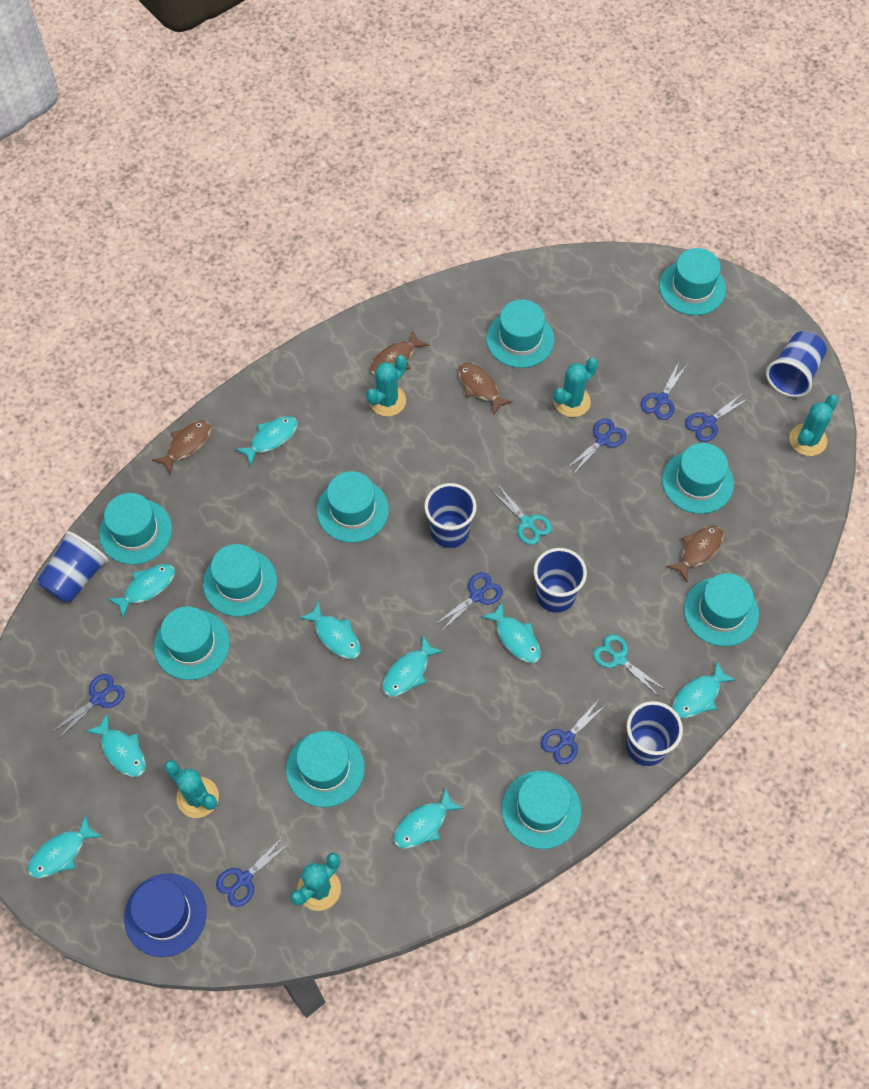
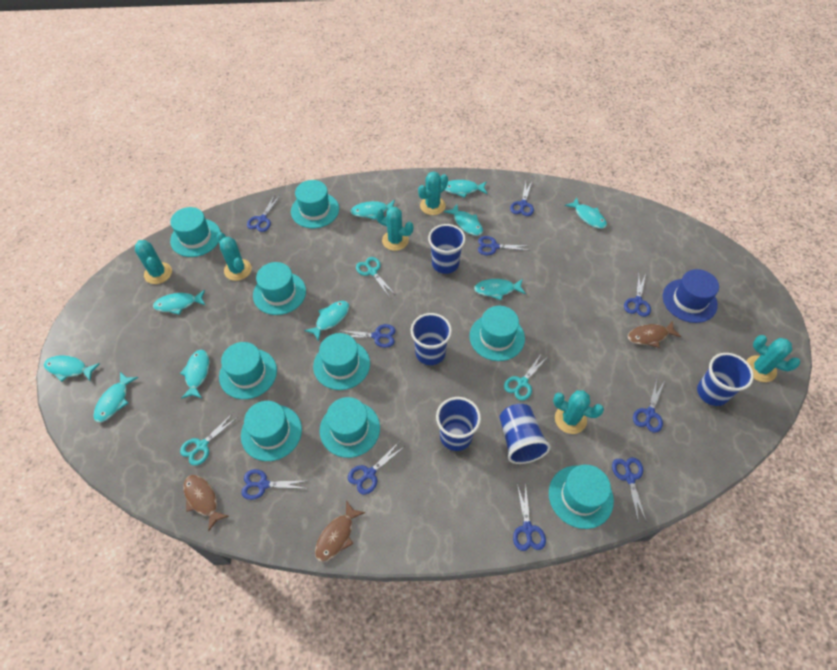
blue scissors: 7 -> 10
brown fish: 4 -> 3
turquoise cactus: 5 -> 6
turquoise fish: 9 -> 10
turquoise hat: 10 -> 9
turquoise scissors: 2 -> 3

